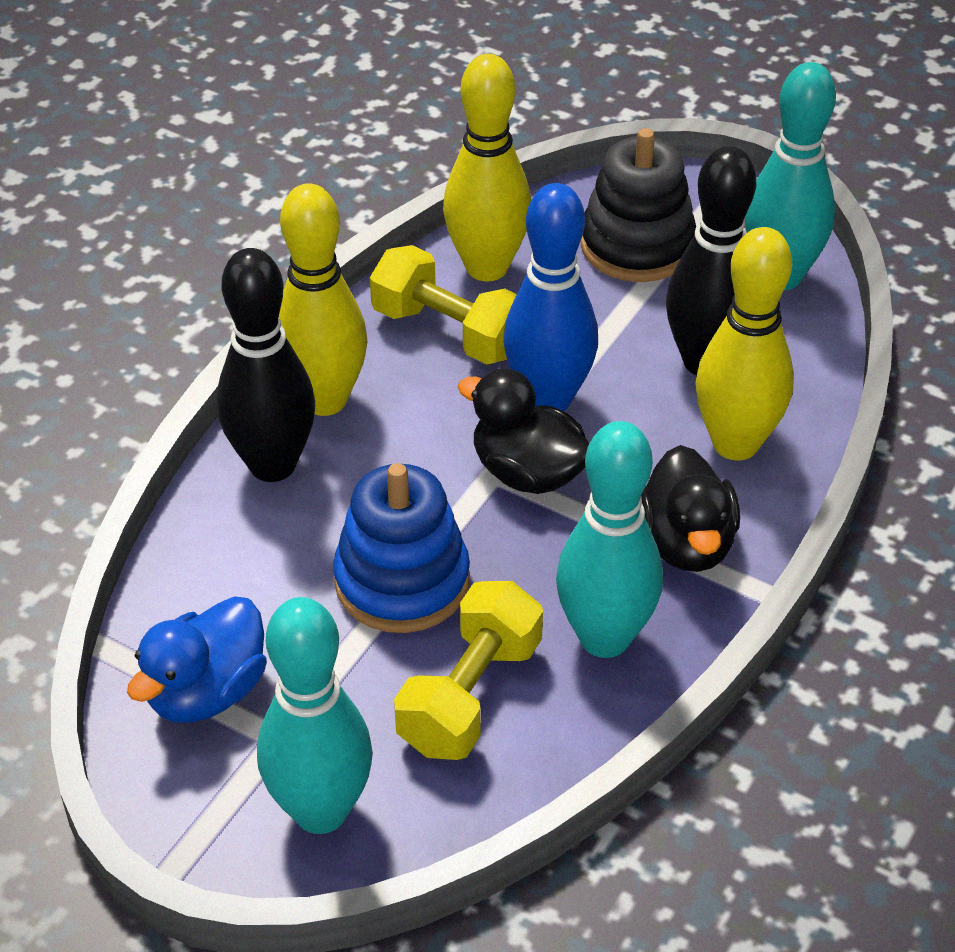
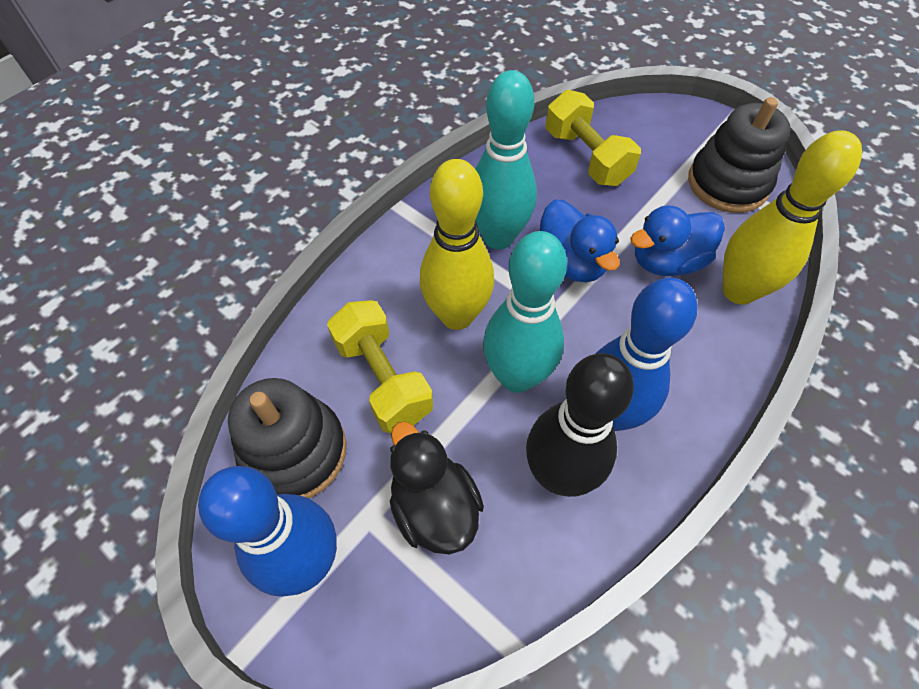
black bowling pin: 2 -> 1
black duck: 2 -> 1
black stacking toy: 1 -> 2
blue bowling pin: 1 -> 2
blue duck: 1 -> 2
blue stacking toy: 1 -> 0
turquoise bowling pin: 3 -> 2
yellow bowling pin: 3 -> 2

